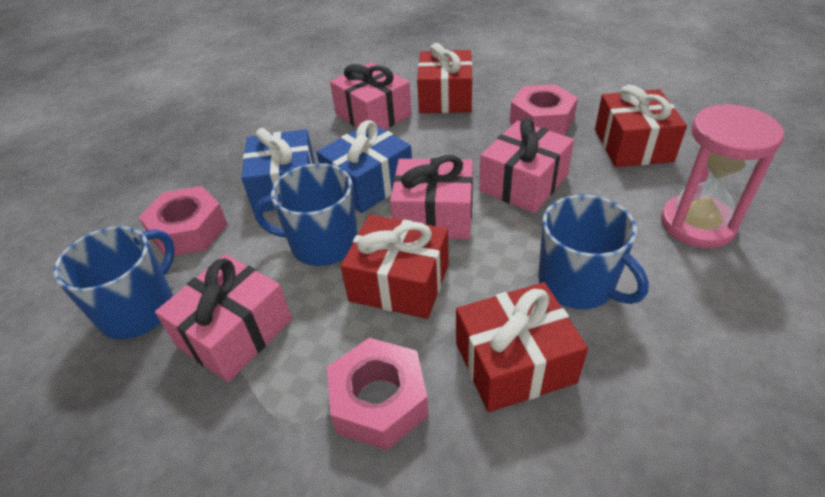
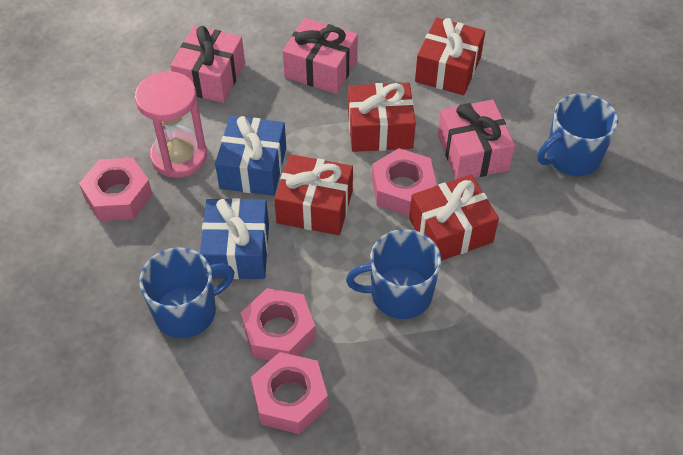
pink gift: 4 -> 3
pink nut: 3 -> 4

